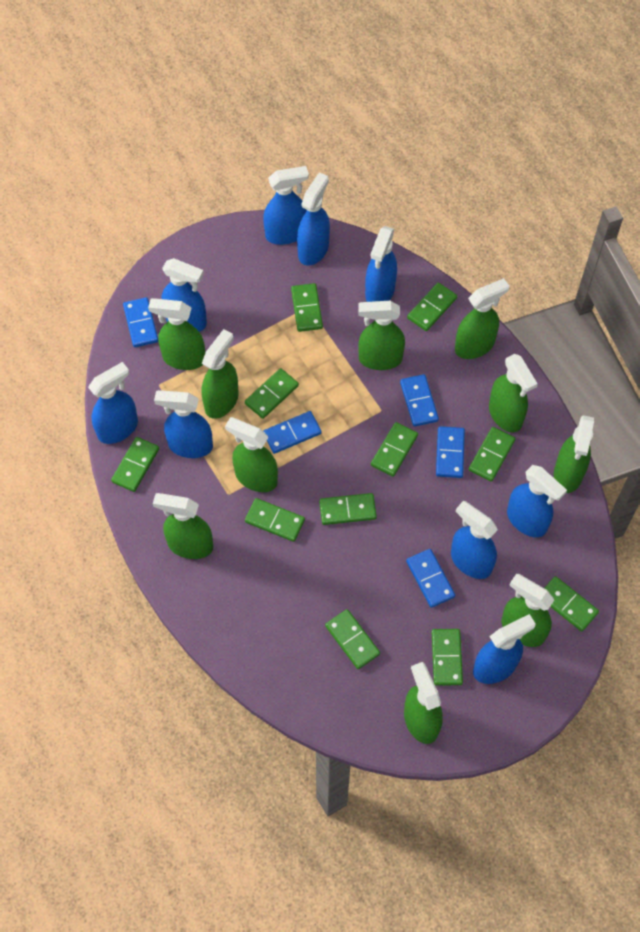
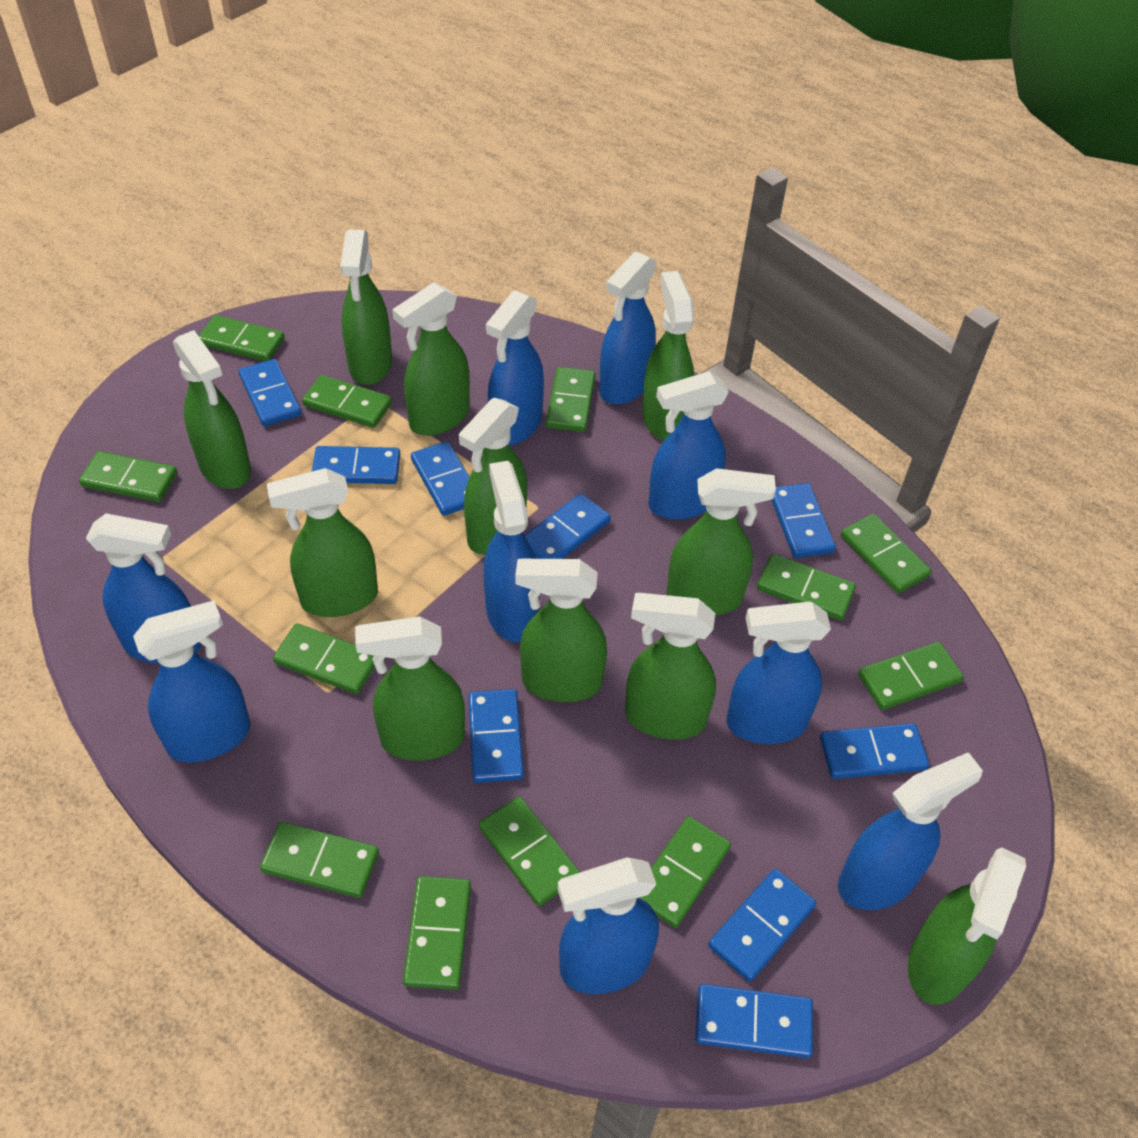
blue domino: 5 -> 9
green domino: 11 -> 12
green spray bottle: 10 -> 11

